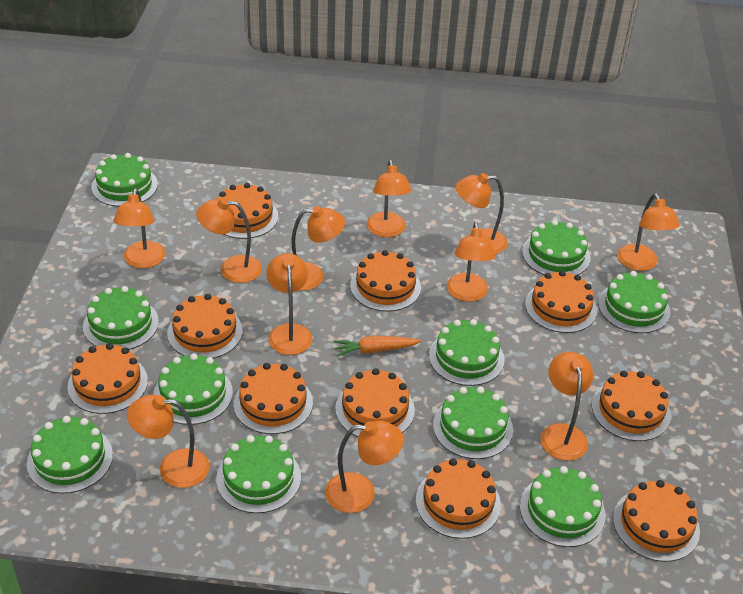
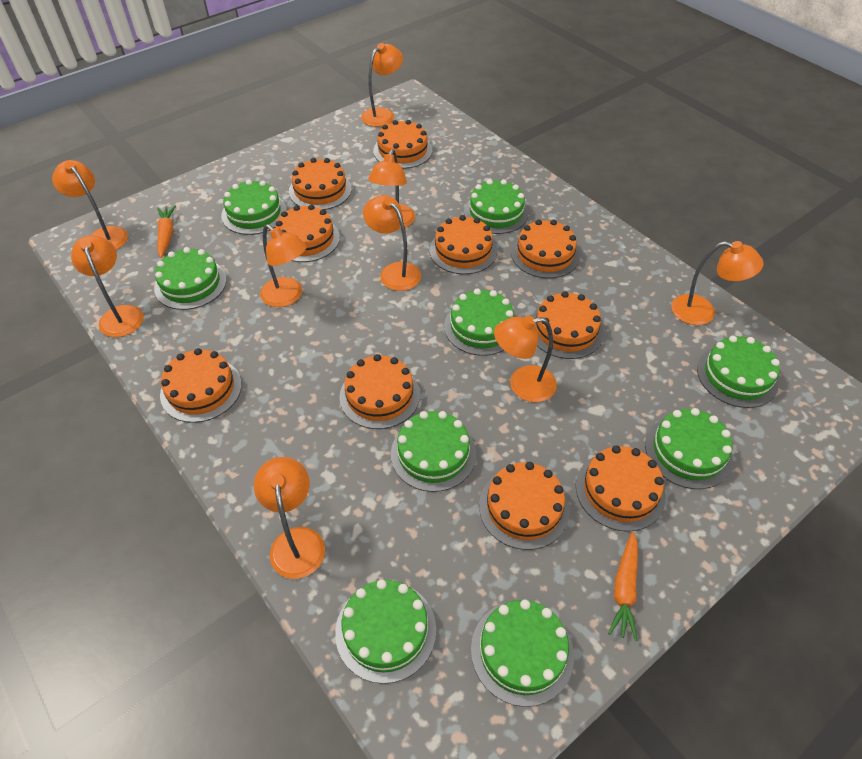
green cake: 10 -> 9
orange carrot: 1 -> 2
orange lamp: 11 -> 9

